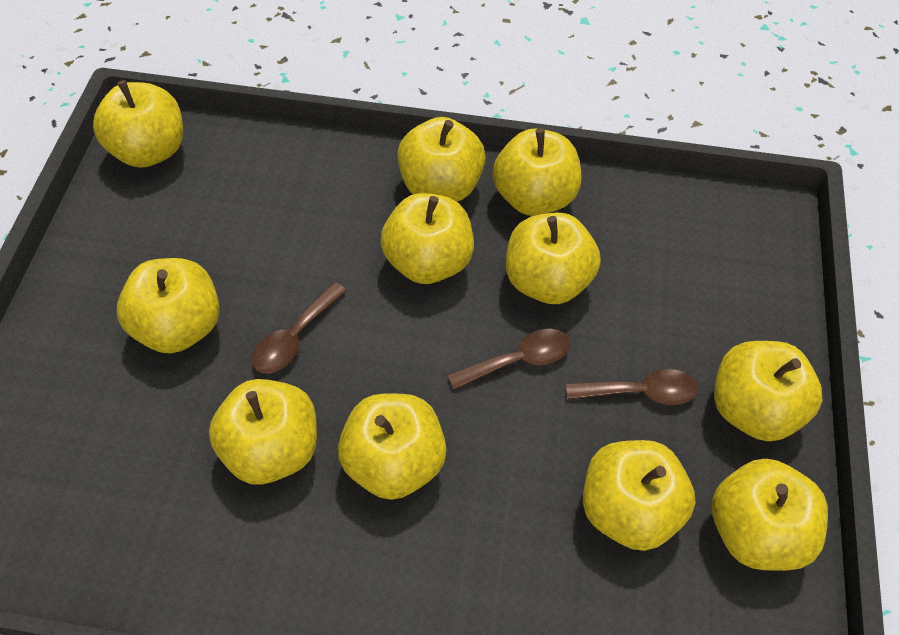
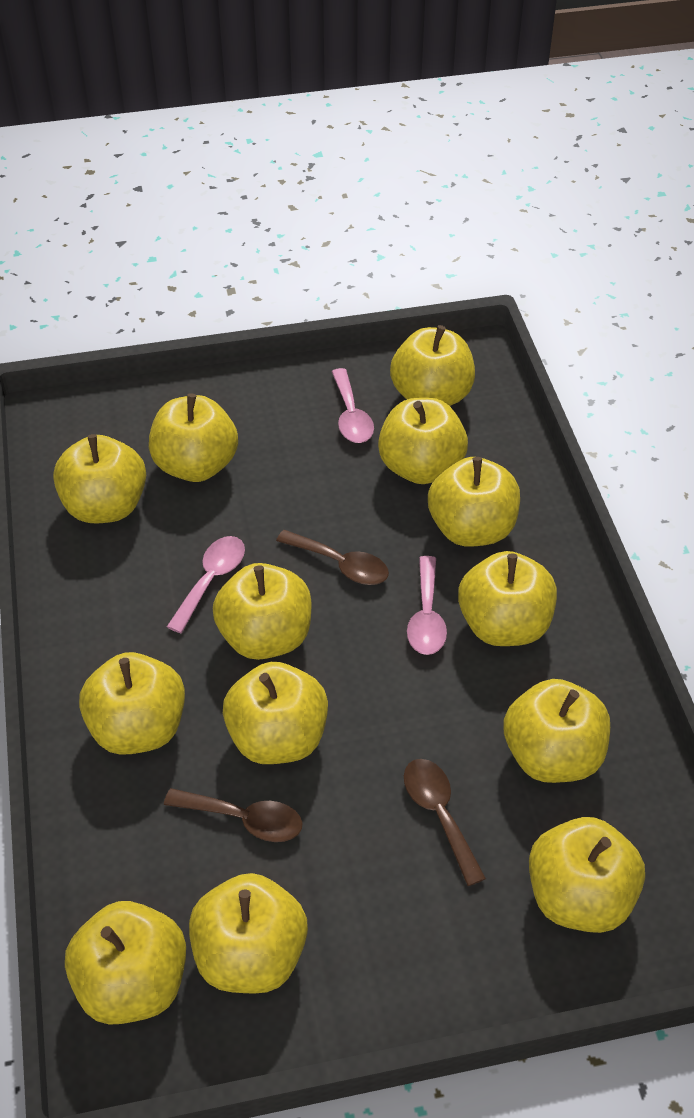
pink spoon: 0 -> 3
yellow apple: 11 -> 13

